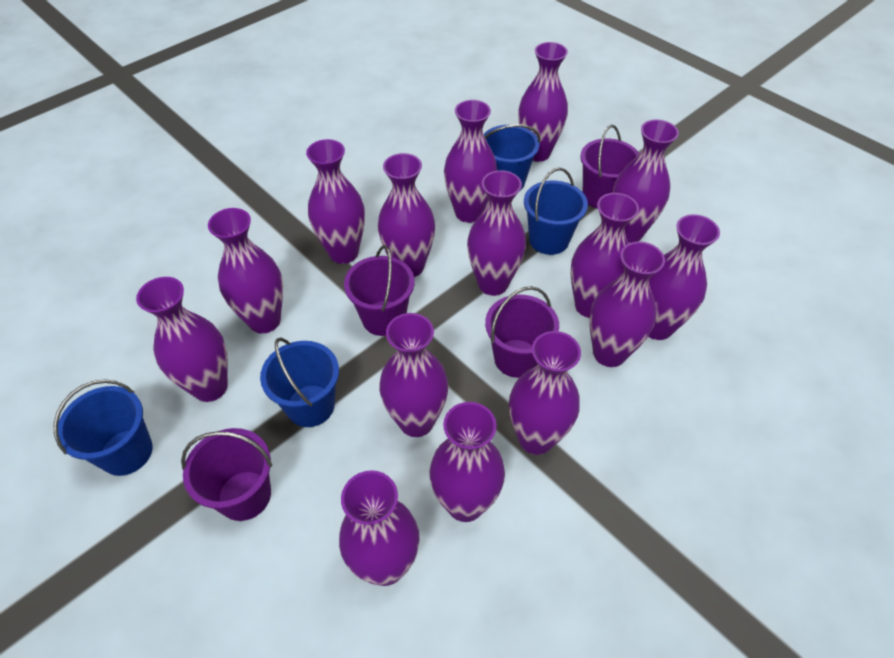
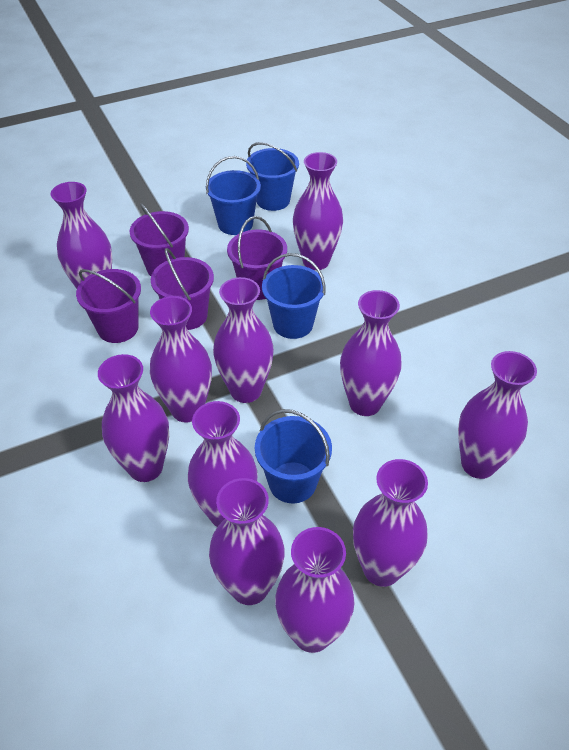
purple vase: 15 -> 11

